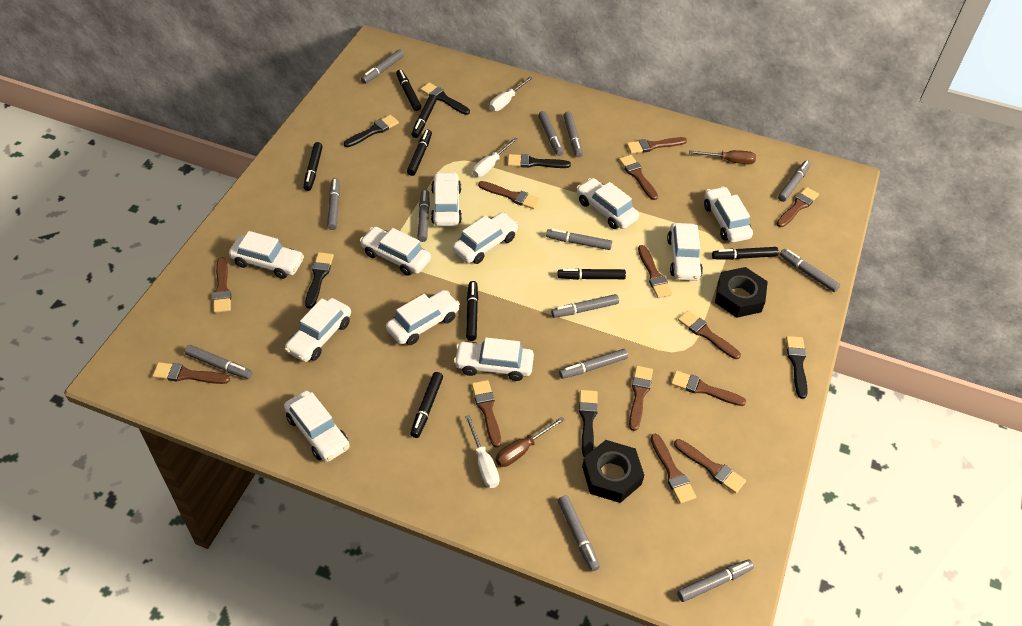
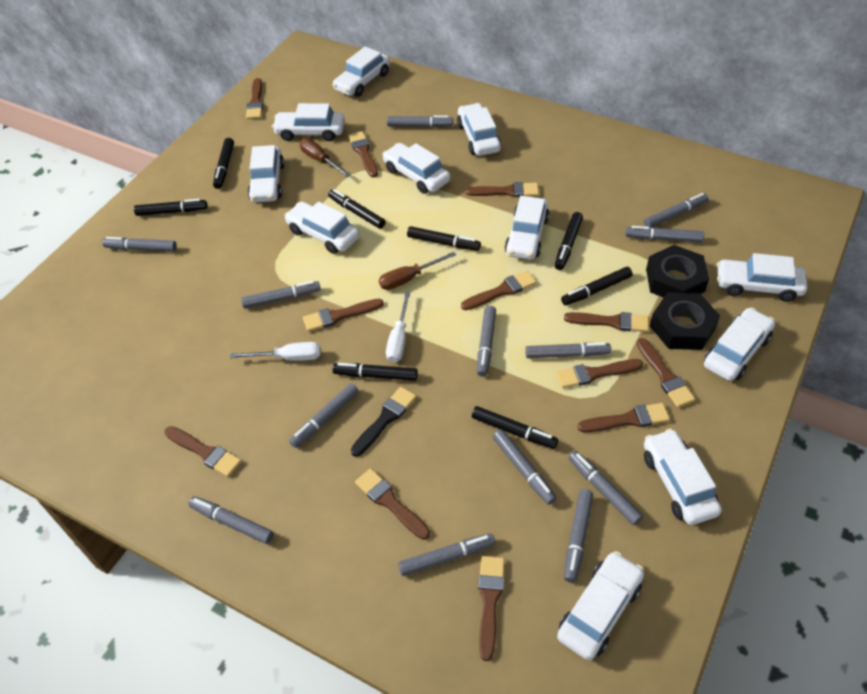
black brush: 6 -> 1
brown brush: 13 -> 12
white screwdriver: 3 -> 2

